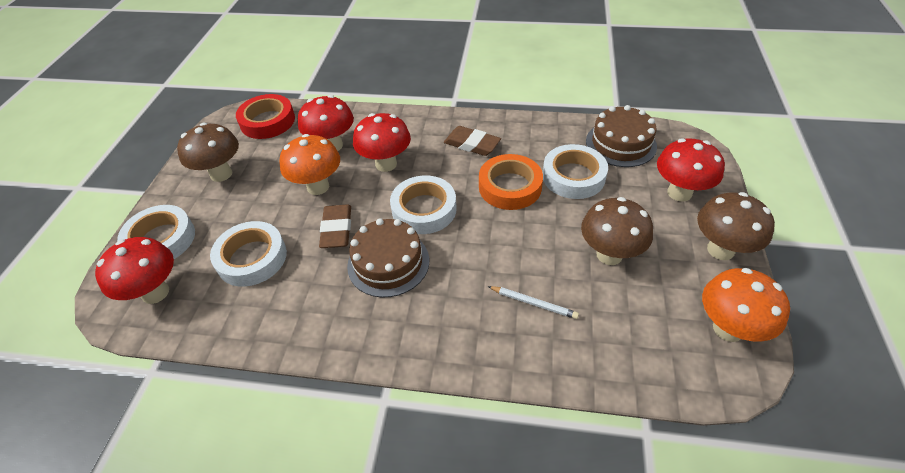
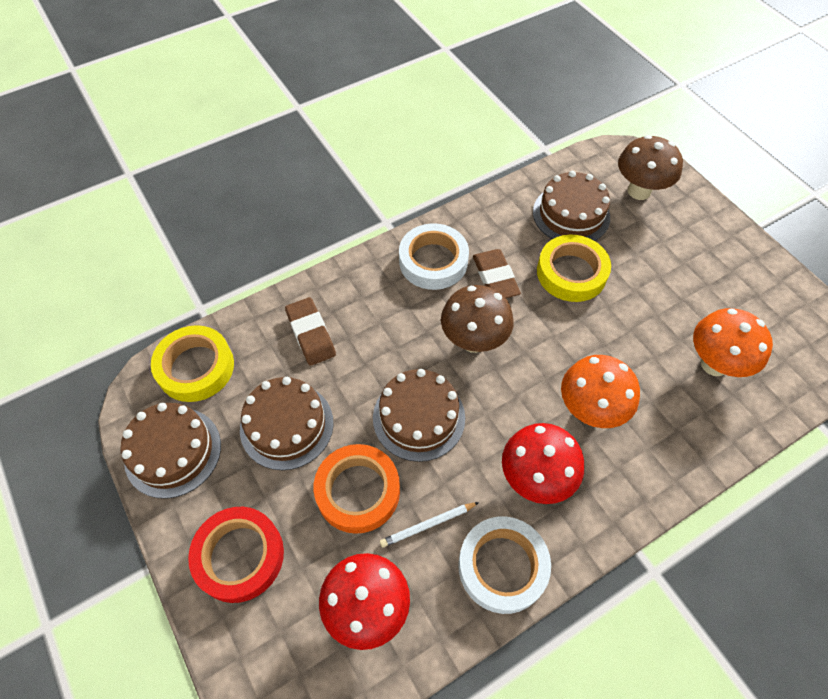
brown cake: 2 -> 4
brown mushroom: 3 -> 2
red mushroom: 4 -> 2
white tape: 4 -> 2
yellow tape: 0 -> 2

